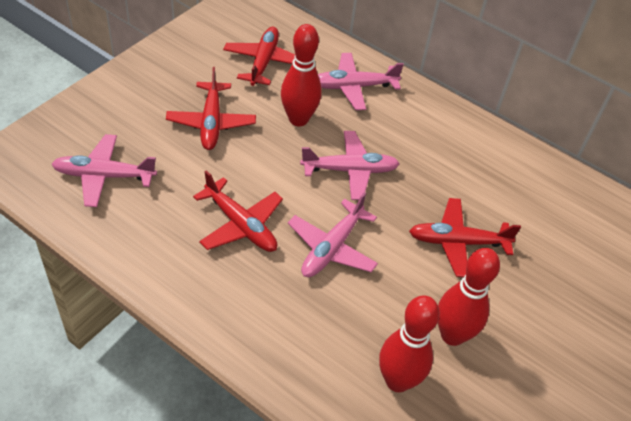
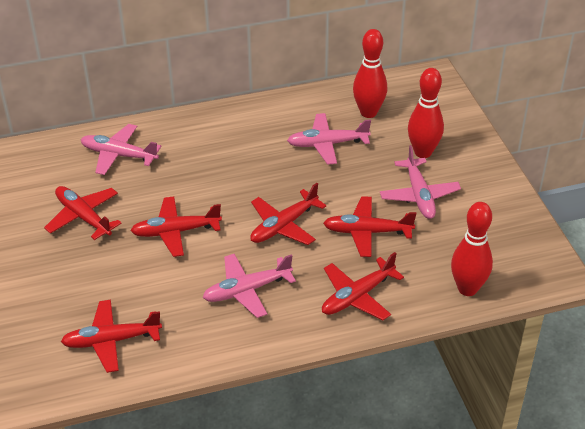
red plane: 4 -> 6

